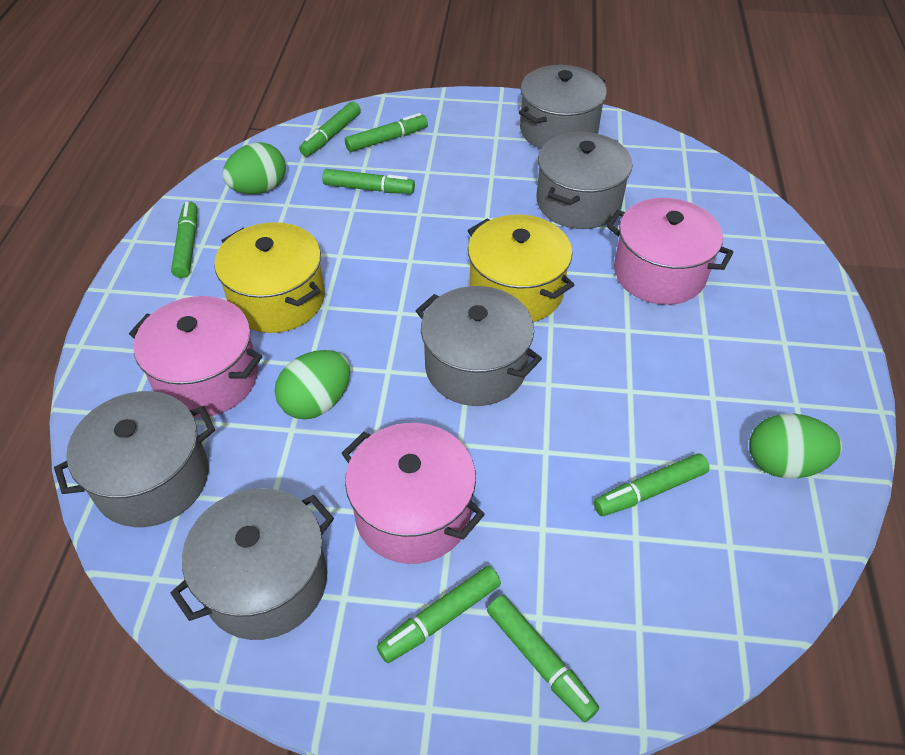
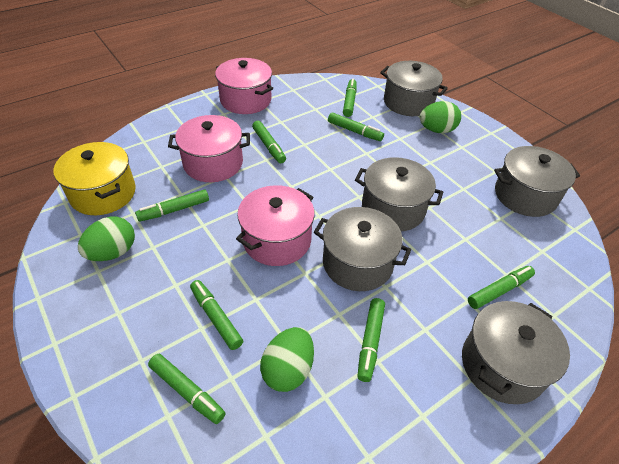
green marker: 7 -> 8
yellow pot: 2 -> 1

